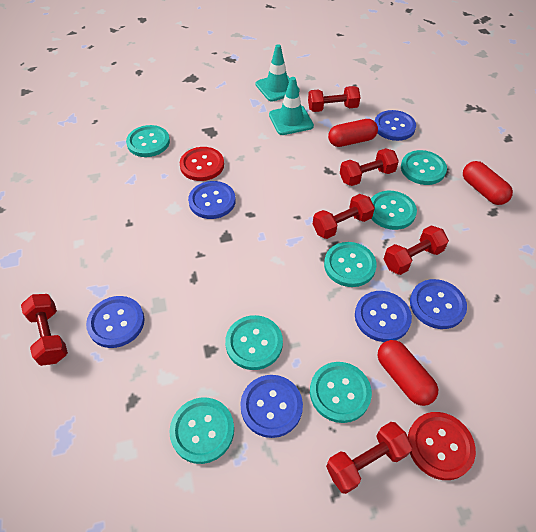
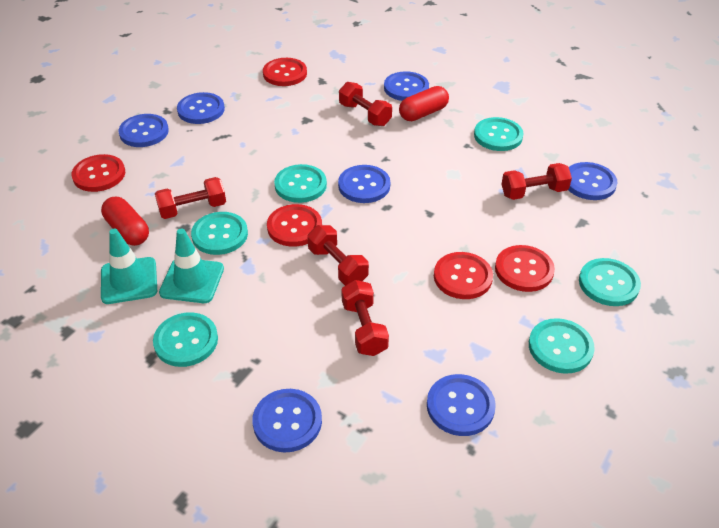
blue button: 6 -> 7
red button: 2 -> 5
red capsule: 3 -> 2
red dumbbell: 6 -> 5
turquoise button: 7 -> 6

